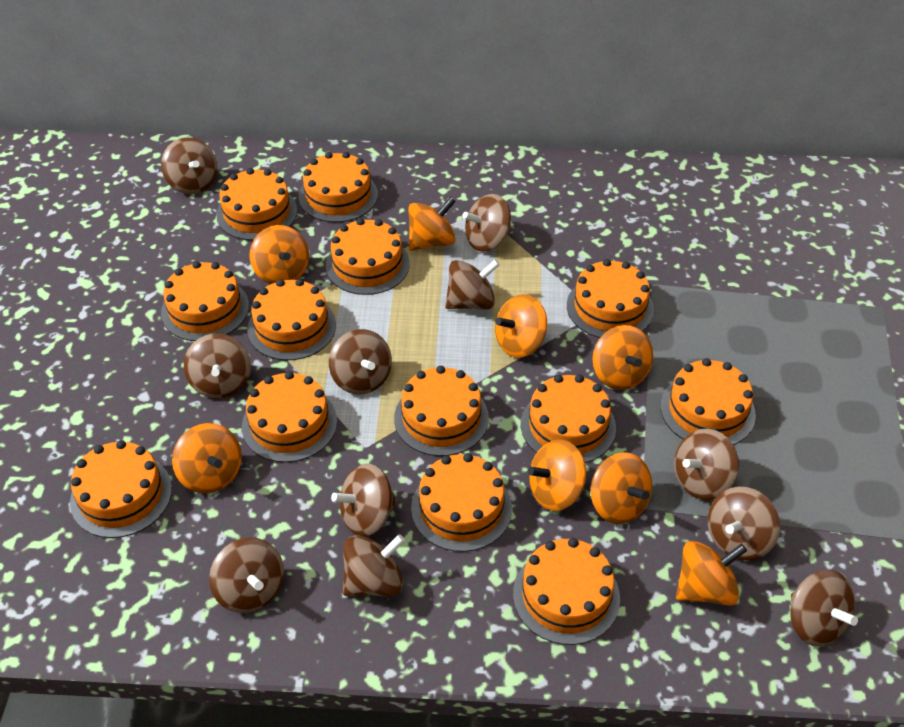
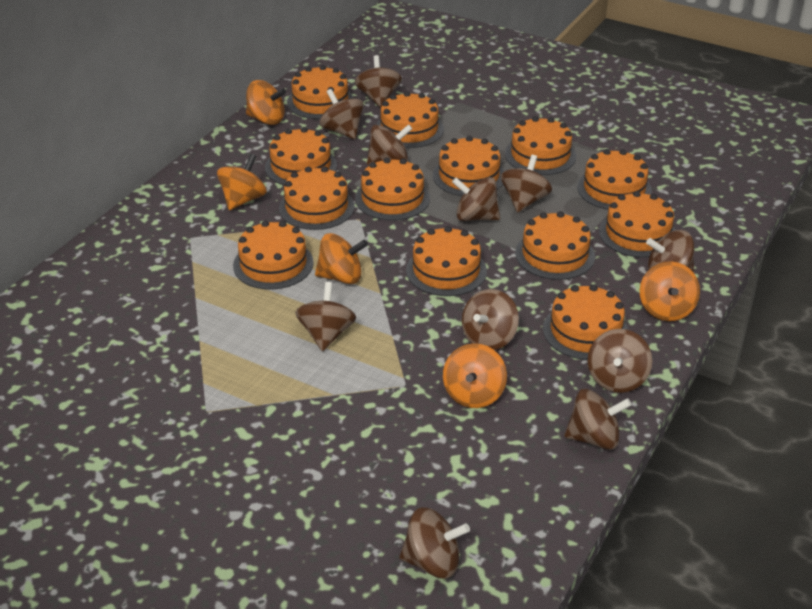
orange spinning top: 8 -> 5

